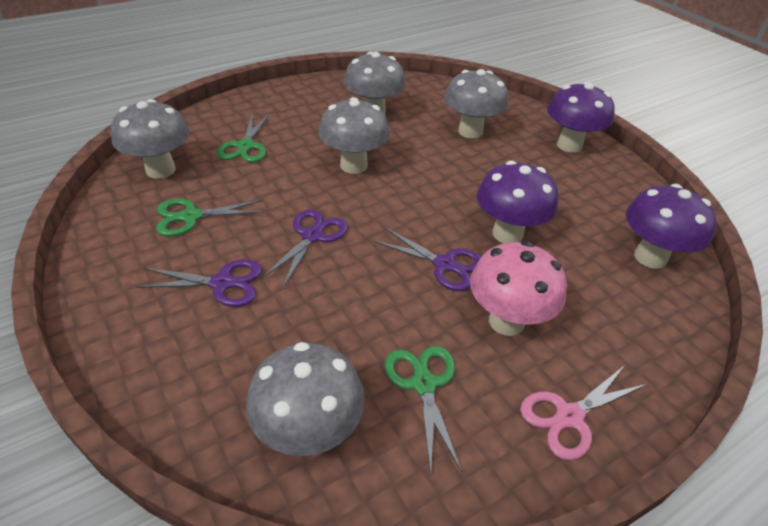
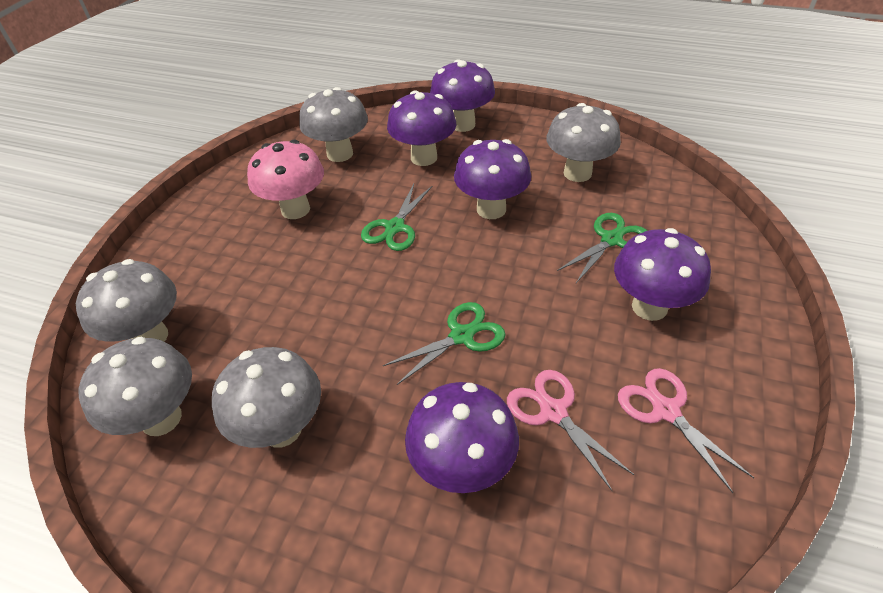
pink scissors: 1 -> 2
purple mushroom: 3 -> 5
purple scissors: 3 -> 0

